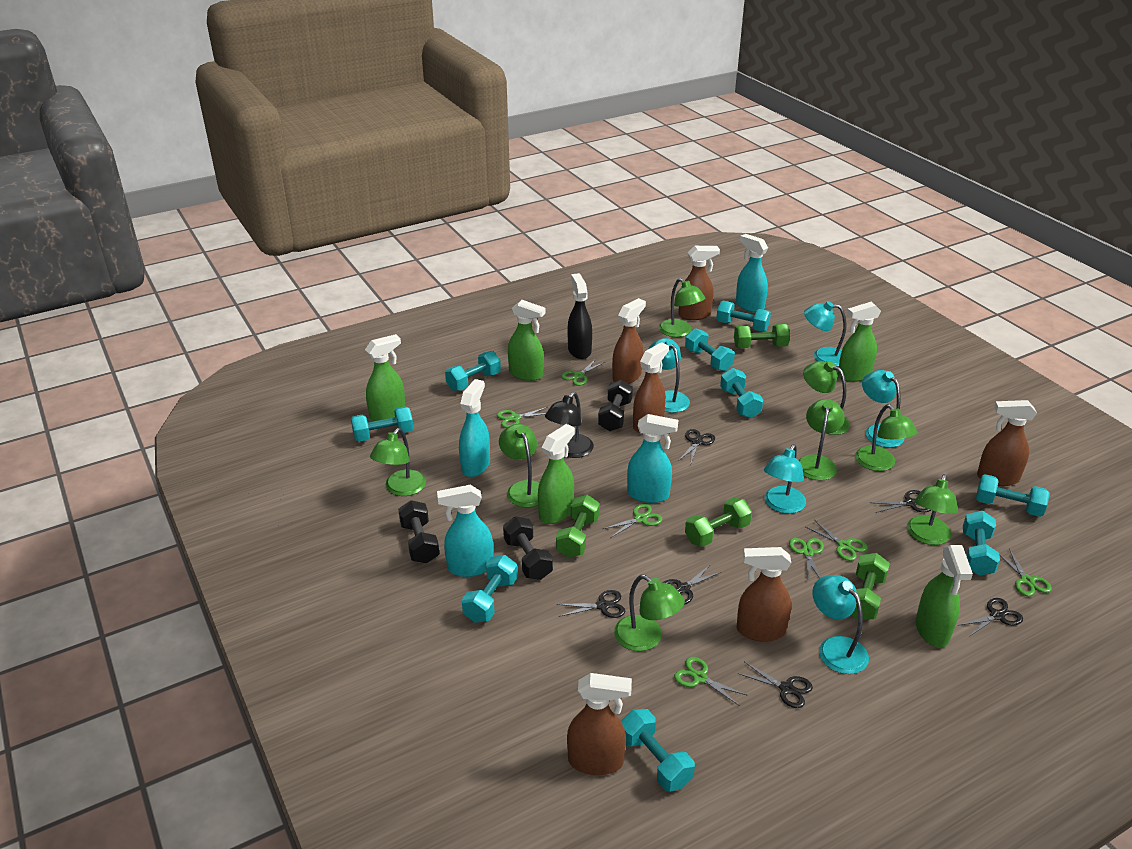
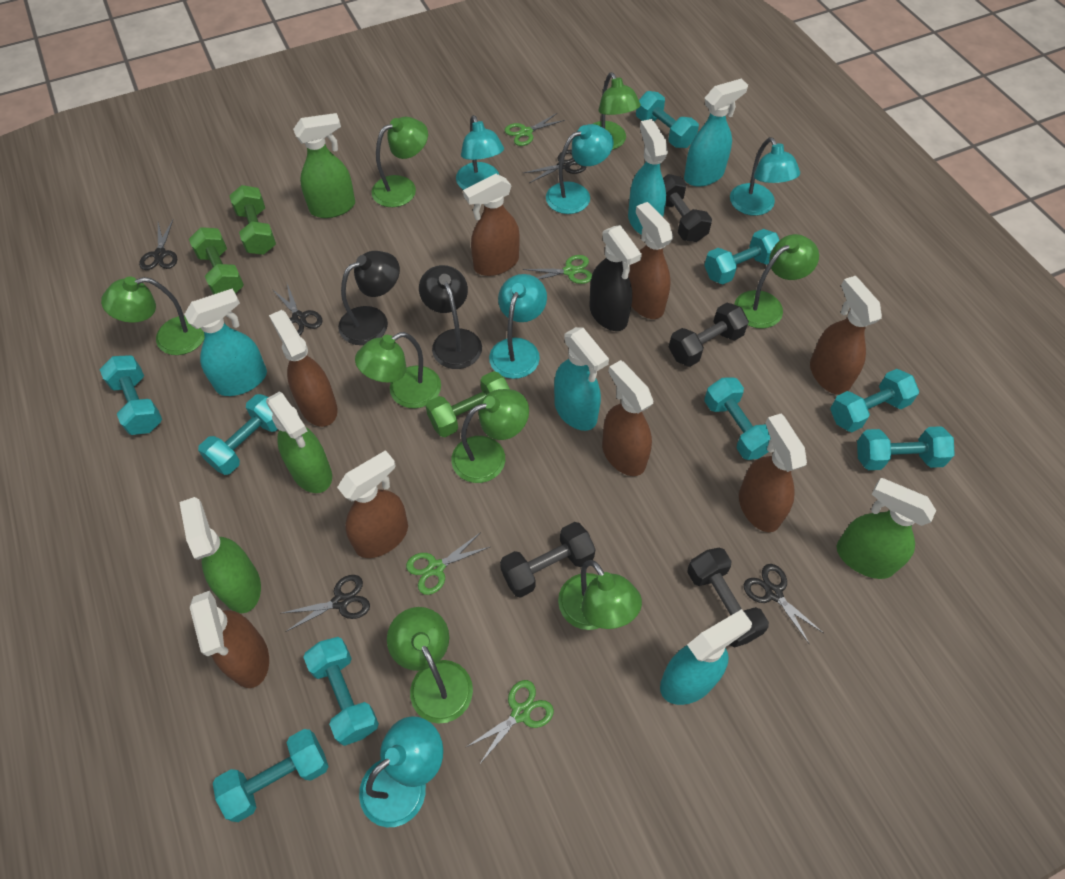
black dumbbell: 3 -> 4
black lamp: 1 -> 2
black scissors: 6 -> 5
brown spray bottle: 6 -> 8
green dumbbell: 4 -> 3
green scissors: 7 -> 4
green spray bottle: 5 -> 4
turquoise spray bottle: 4 -> 5

